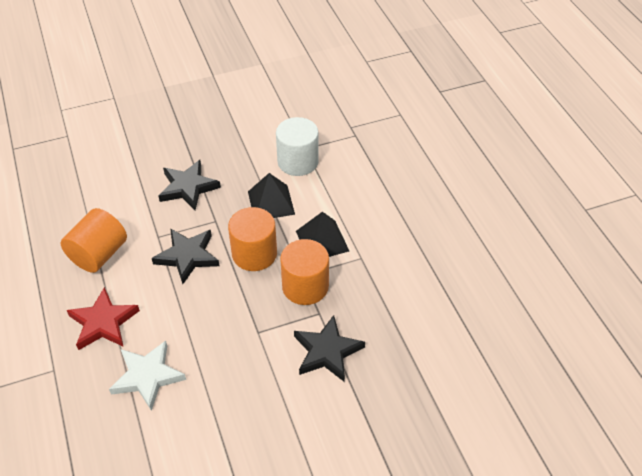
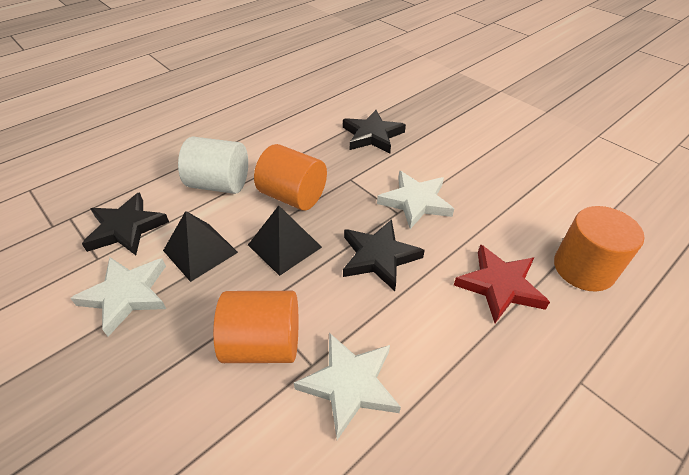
white star: 1 -> 3

